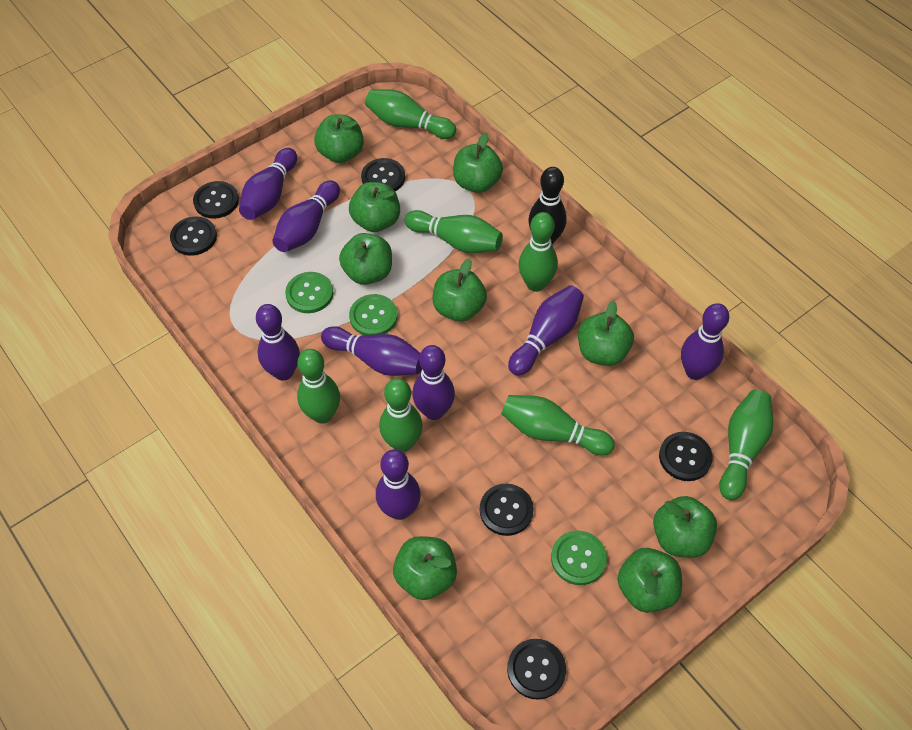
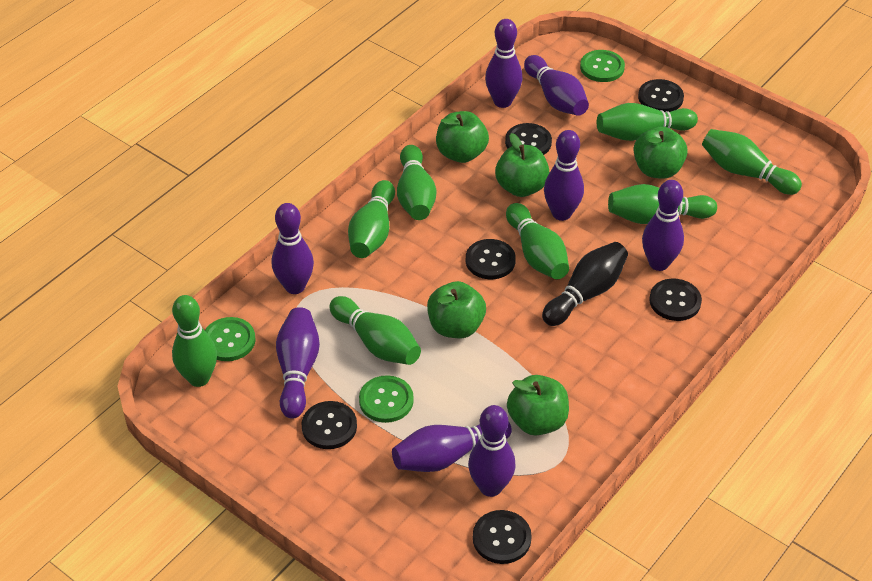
green apple: 9 -> 5
green bowling pin: 7 -> 8

